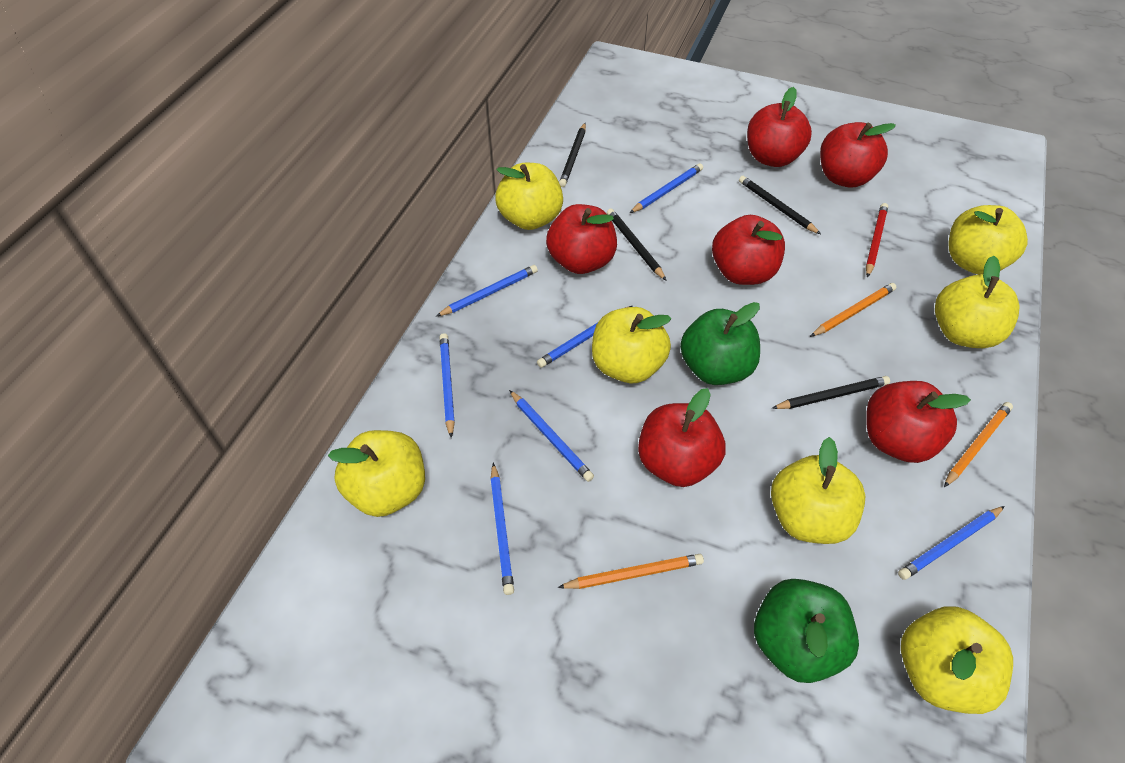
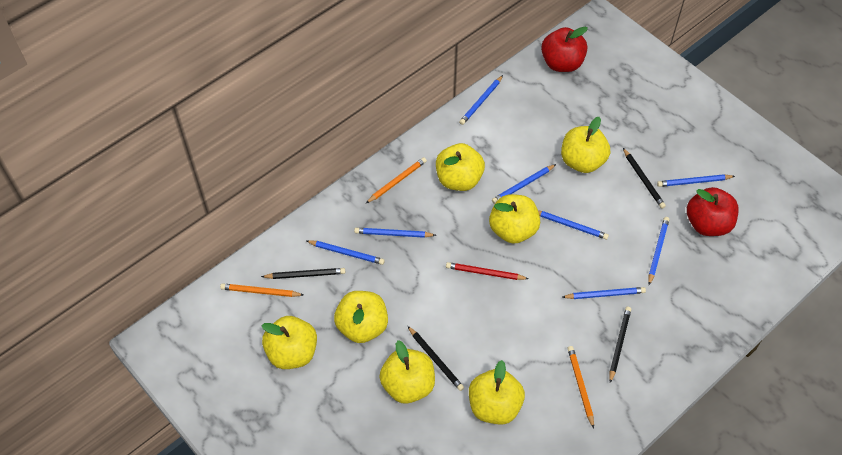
blue pencil: 7 -> 8
green apple: 2 -> 0
red apple: 6 -> 2

